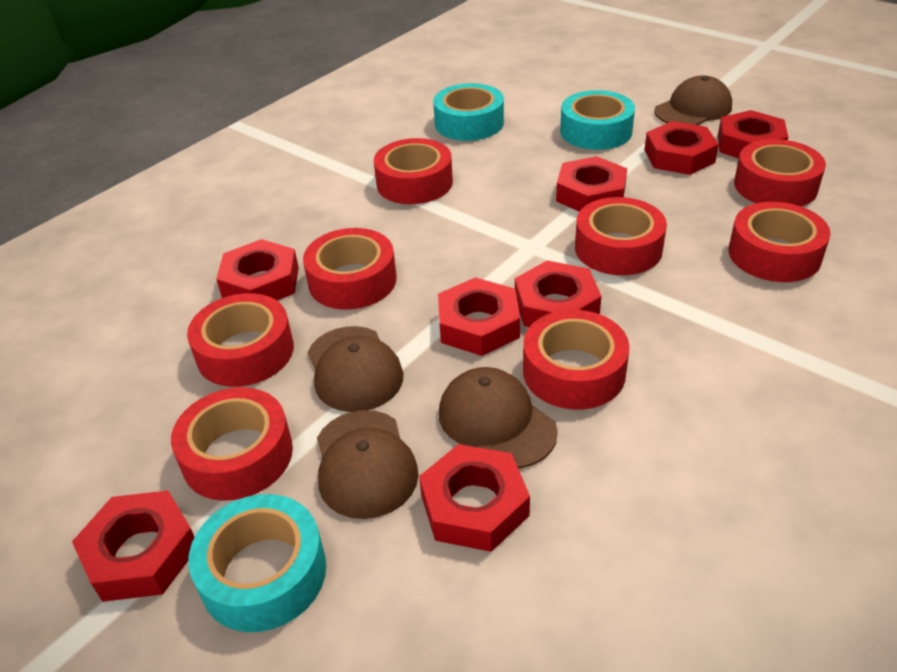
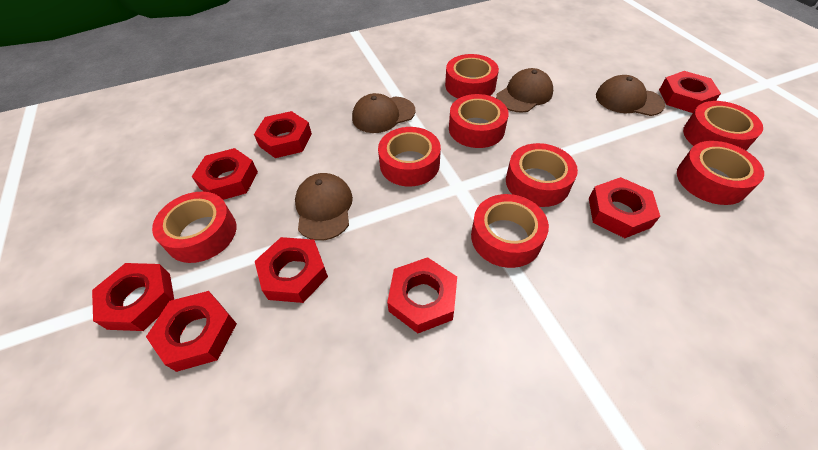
turquoise tape: 3 -> 0

